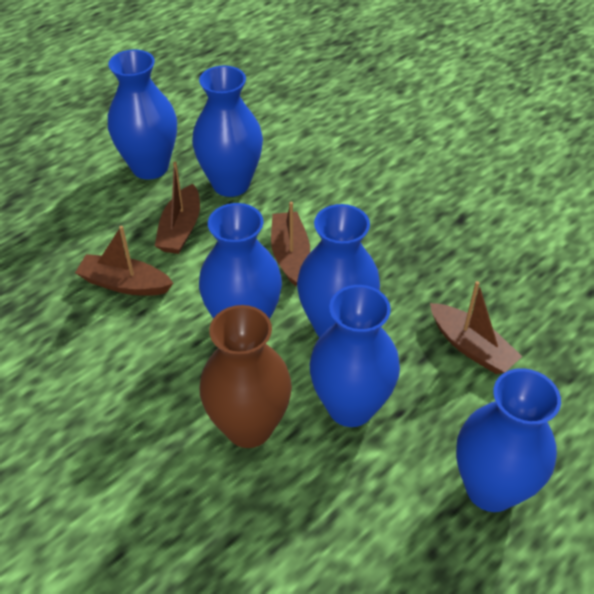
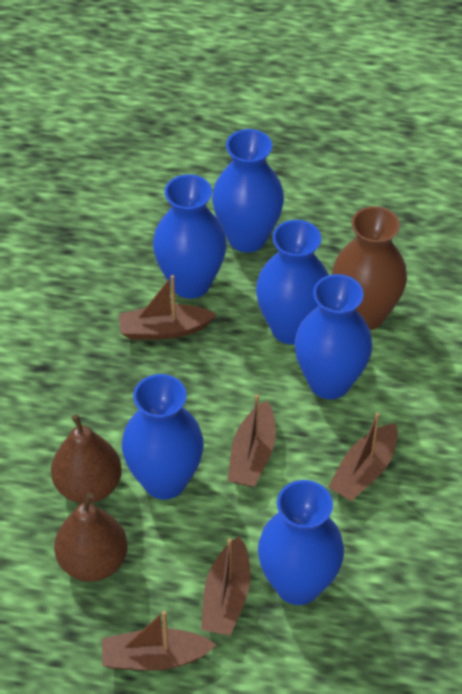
brown boat: 4 -> 5
brown pear: 0 -> 2

